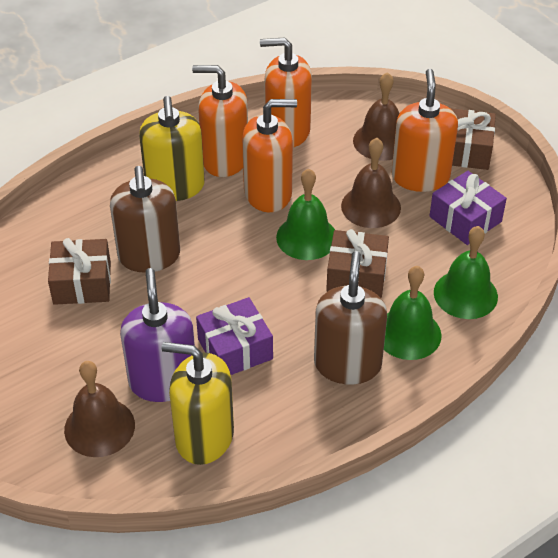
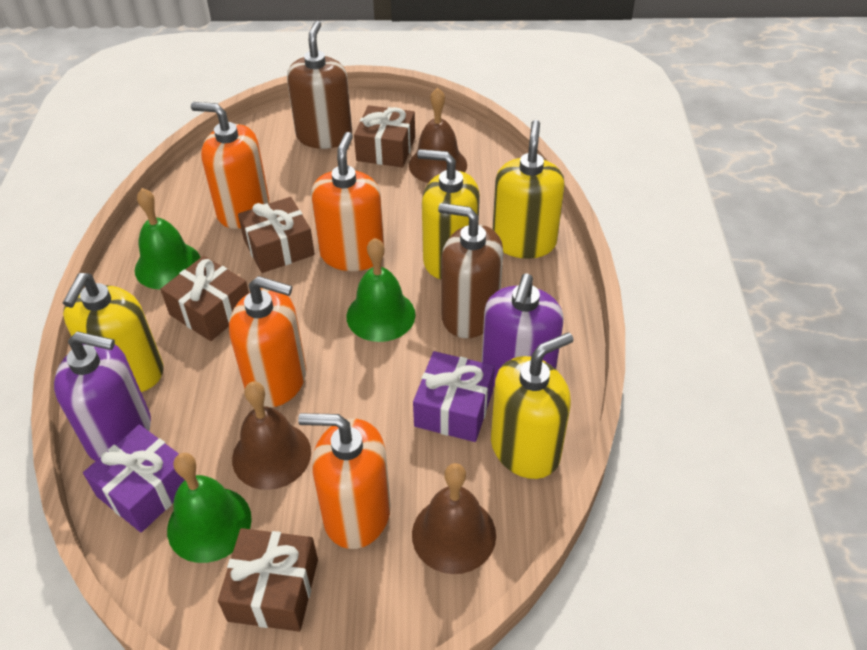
brown gift: 3 -> 4
purple soap dispenser: 1 -> 2
yellow soap dispenser: 2 -> 4

